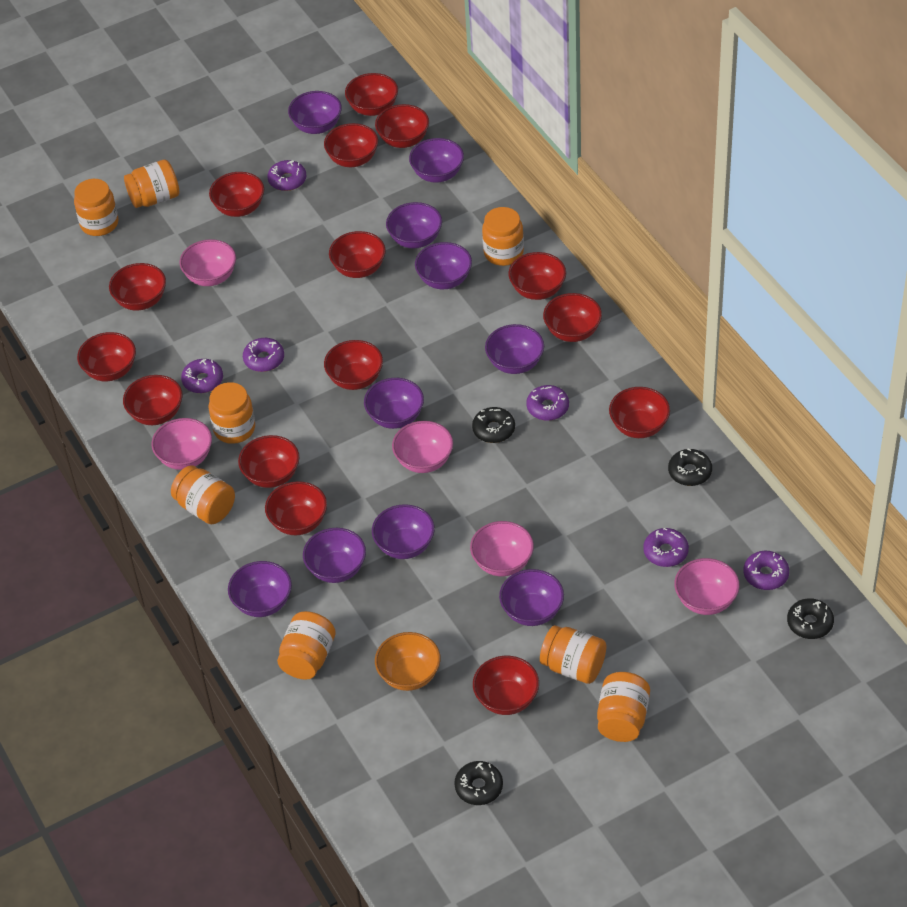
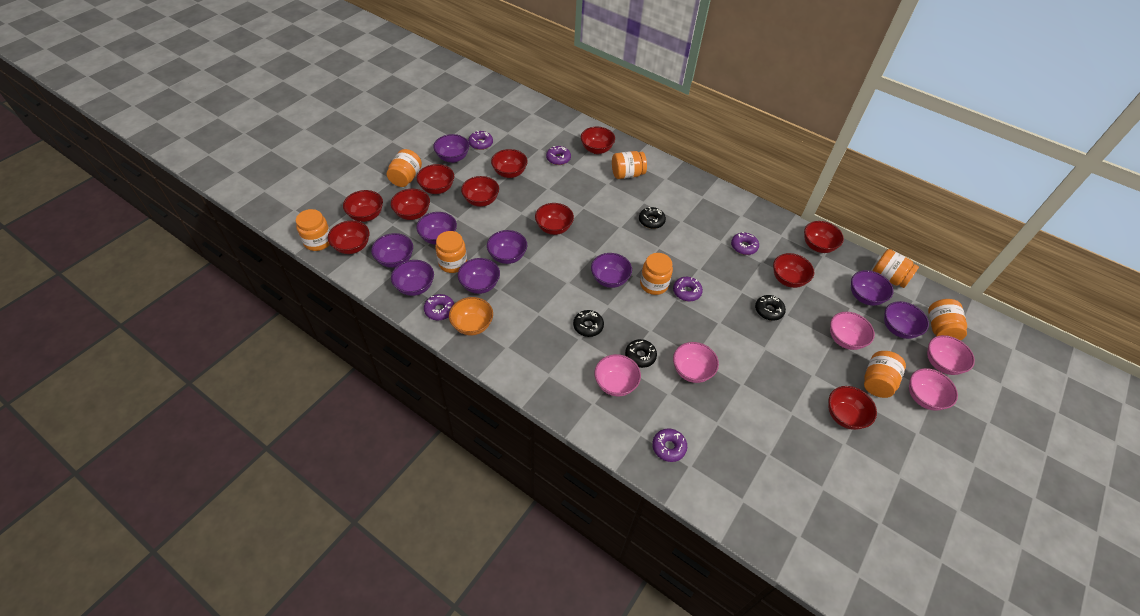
purple bowl: 10 -> 9
red bowl: 15 -> 11

